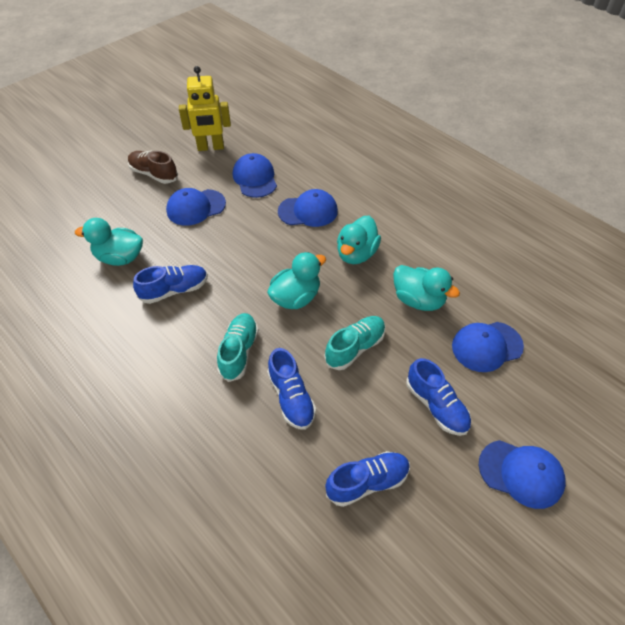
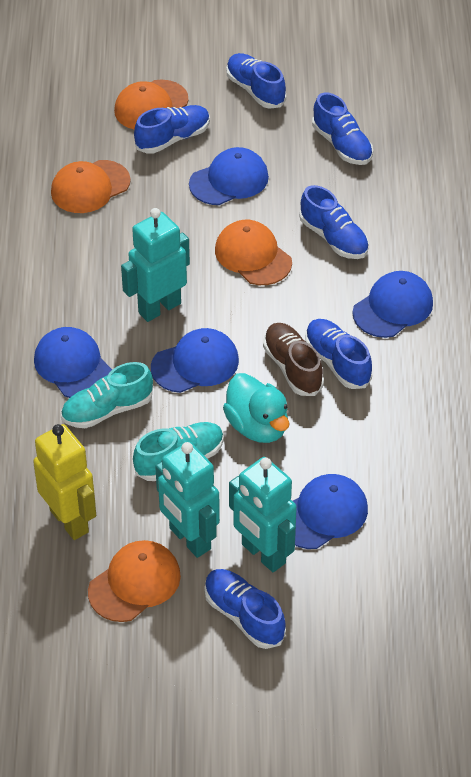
blue shoe: 4 -> 6
orange cap: 0 -> 4
turquoise duck: 4 -> 1
turquoise robot: 0 -> 3

